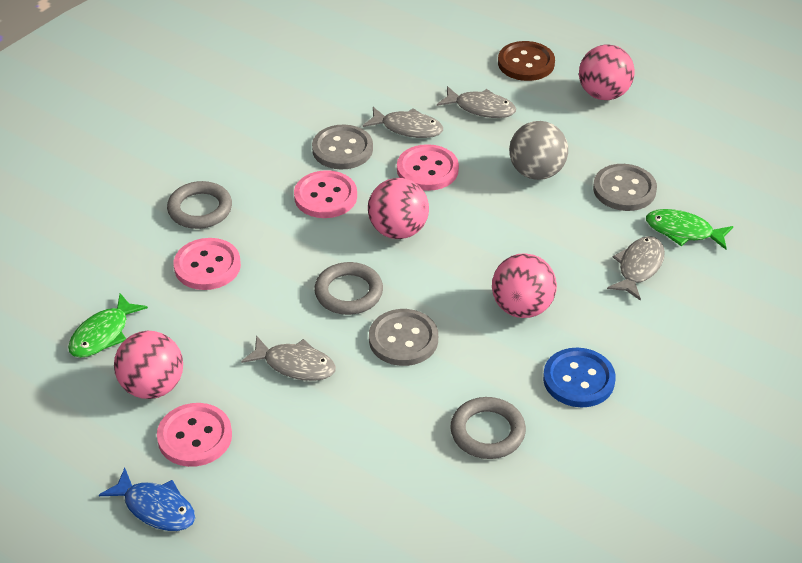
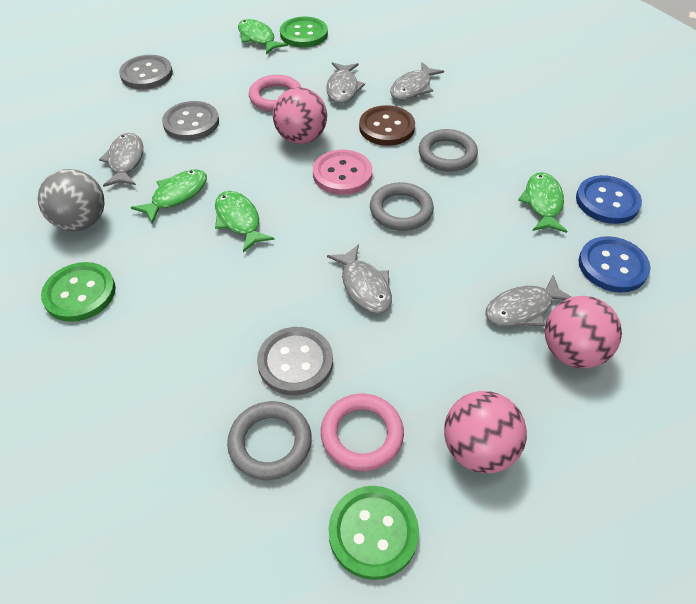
blue button: 1 -> 2
blue fish: 1 -> 0
green button: 0 -> 3
green fish: 2 -> 4
grey fish: 4 -> 5
pink ball: 4 -> 3
pink button: 4 -> 1
pink ring: 0 -> 2

